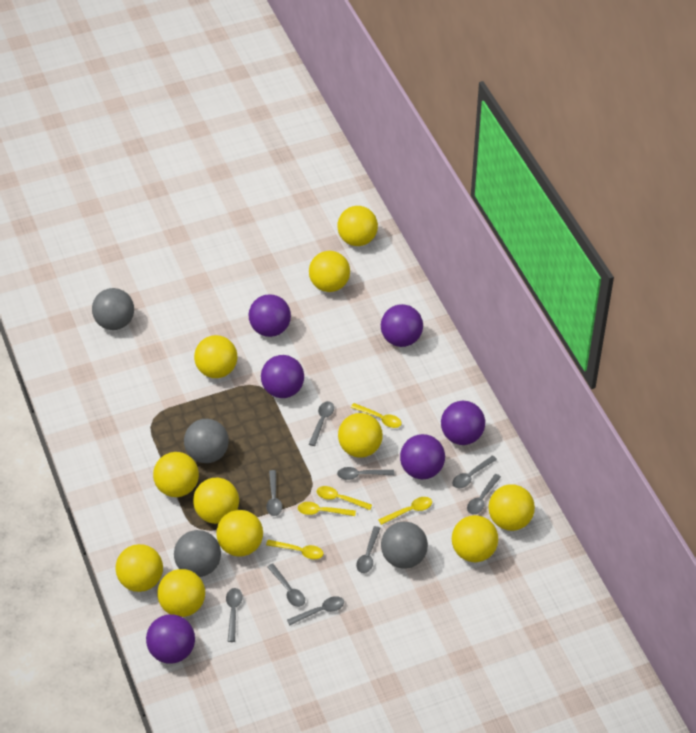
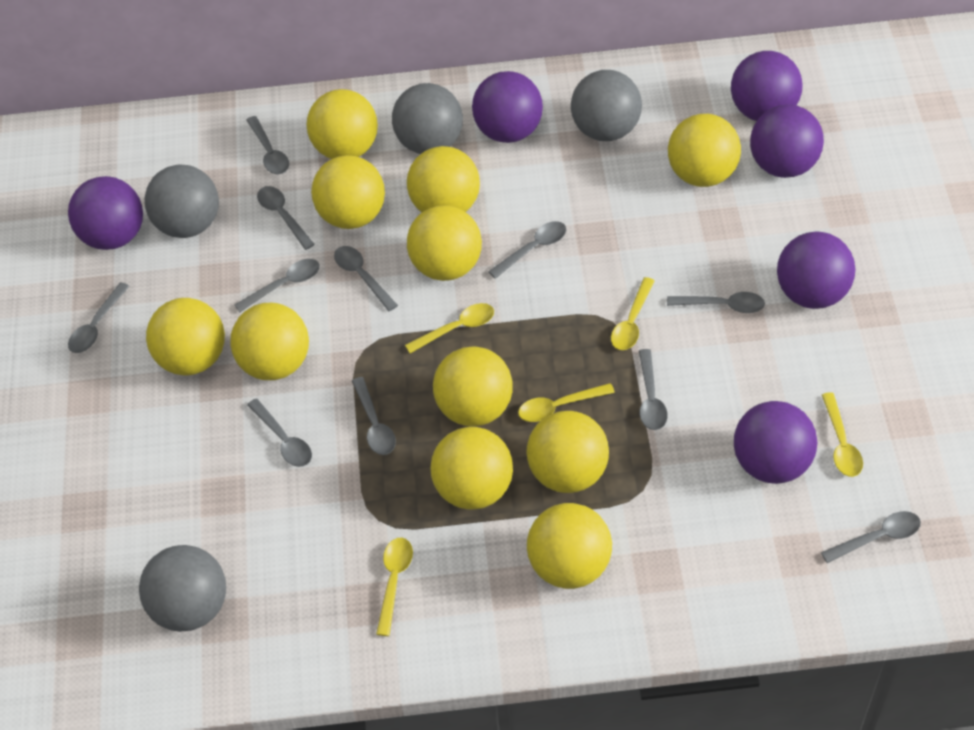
grey spoon: 9 -> 11

